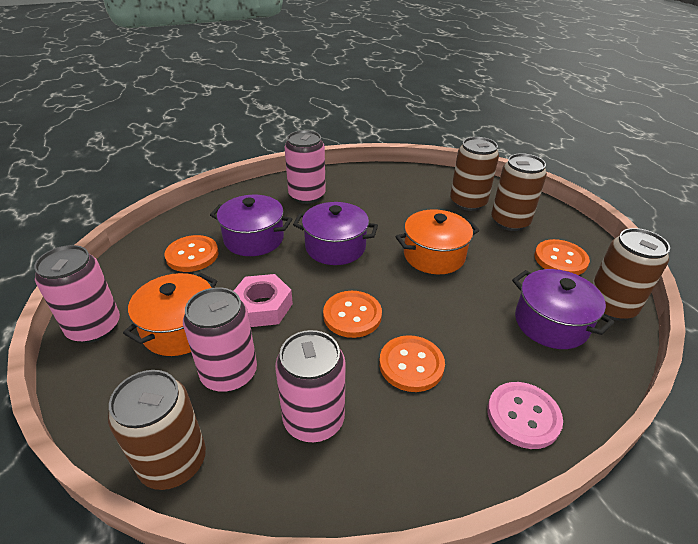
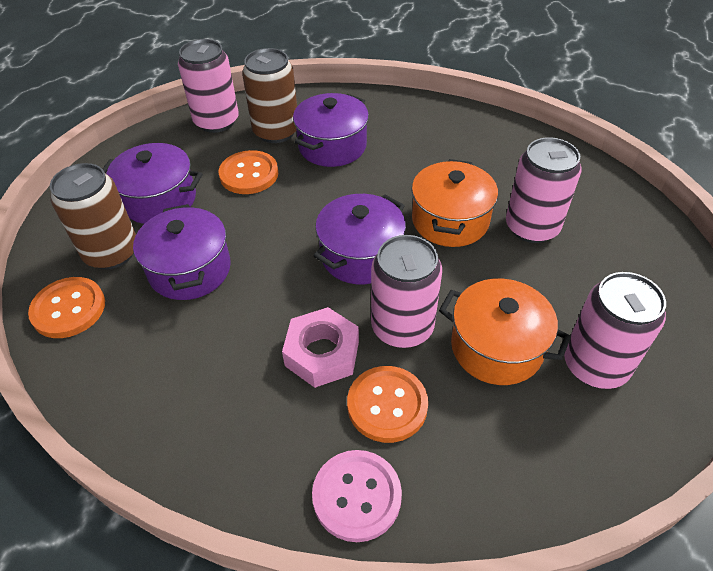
brown can: 4 -> 2
orange button: 4 -> 3
purple pot: 3 -> 4

